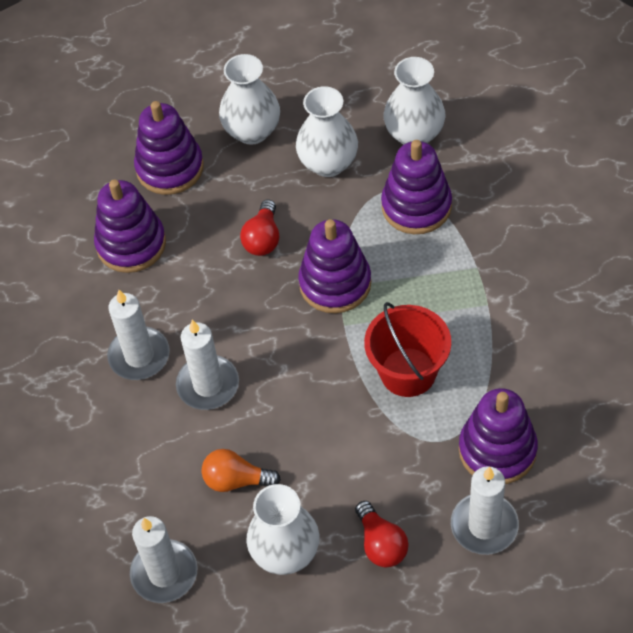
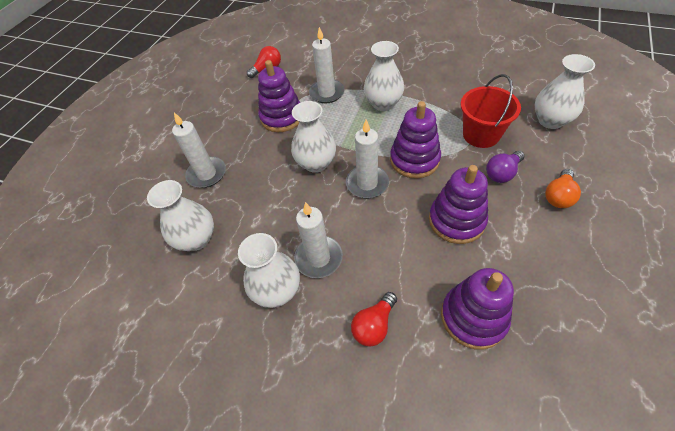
purple light bulb: 0 -> 1
purple stacking toy: 5 -> 4
white vase: 4 -> 5

